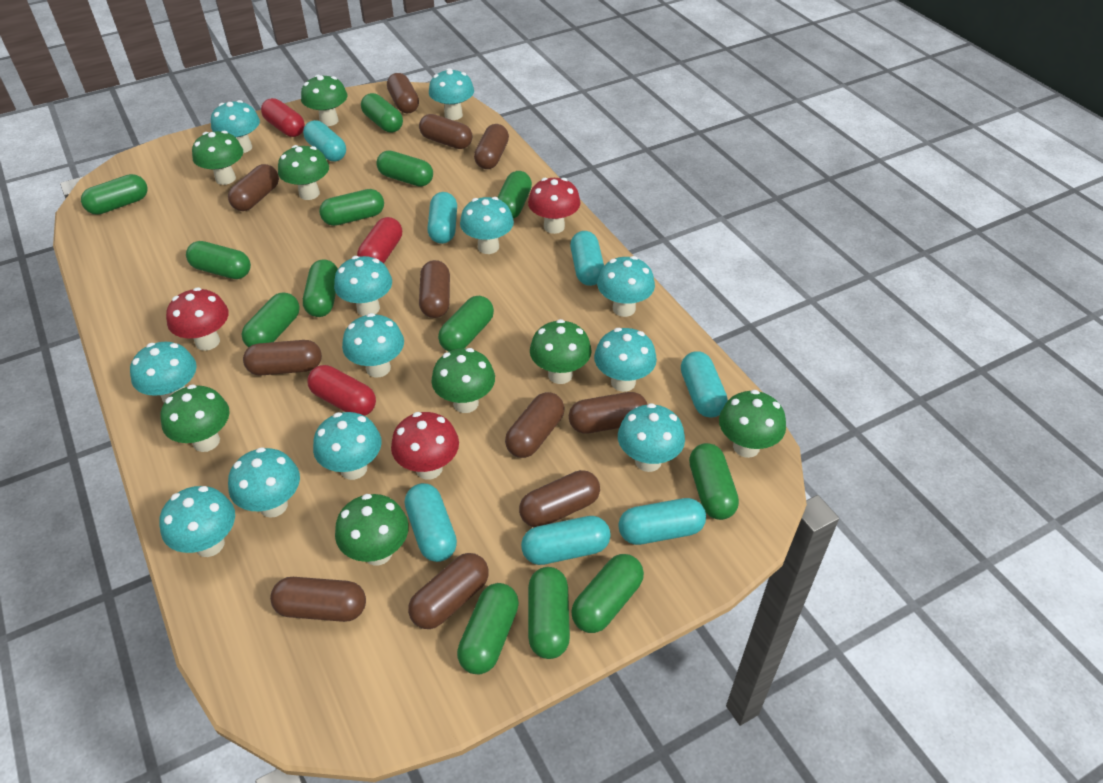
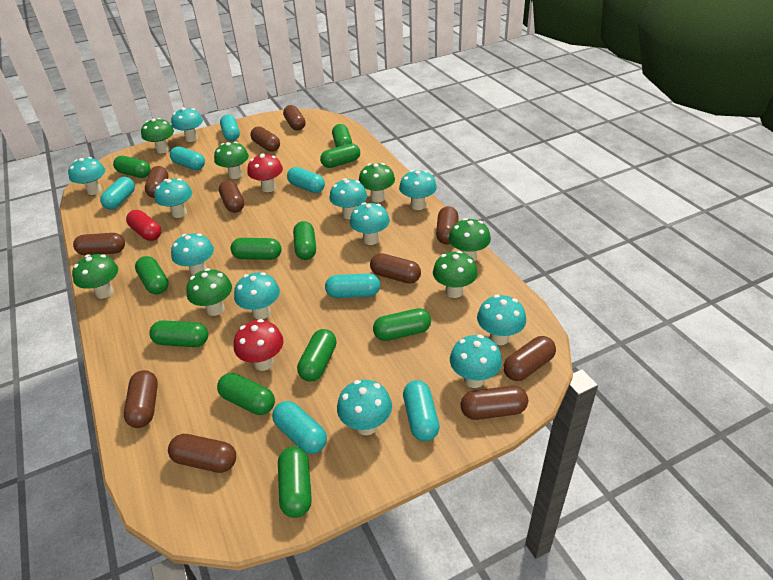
green capsule: 13 -> 11
green mushroom: 8 -> 7
red capsule: 3 -> 1
red mushroom: 3 -> 2
turquoise mushroom: 12 -> 11

